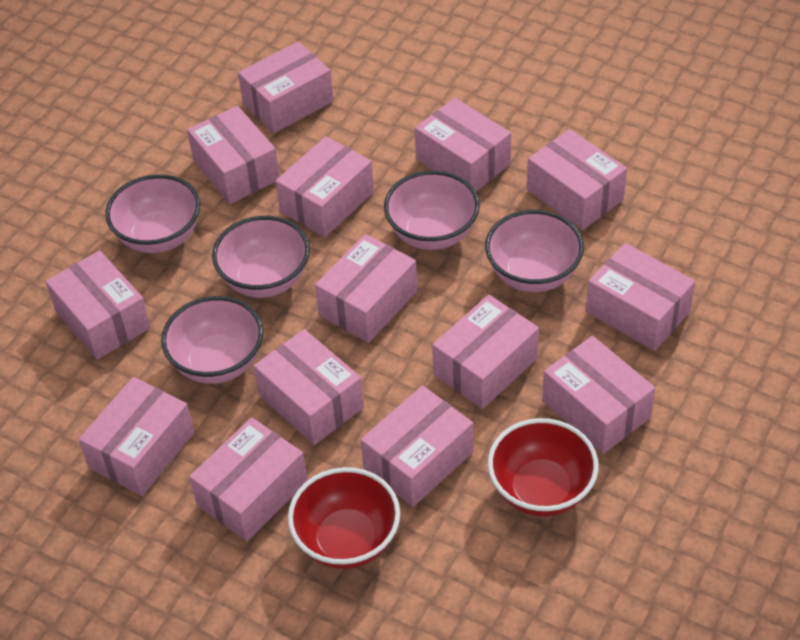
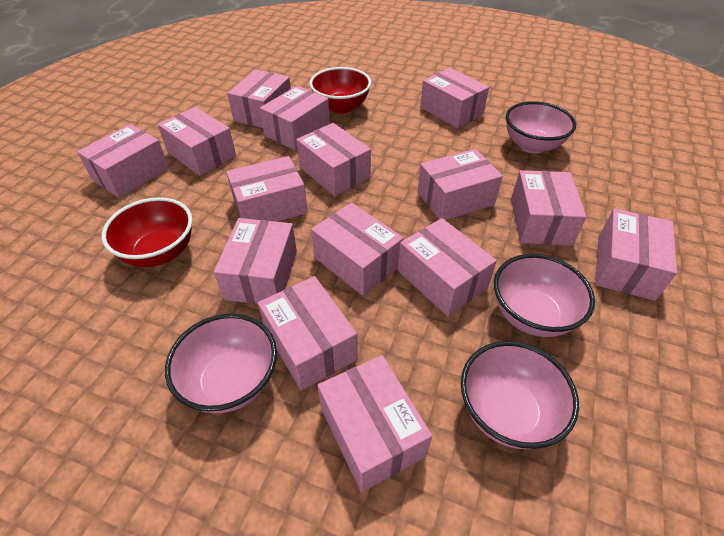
pink bowl: 5 -> 4
pink box: 14 -> 15

